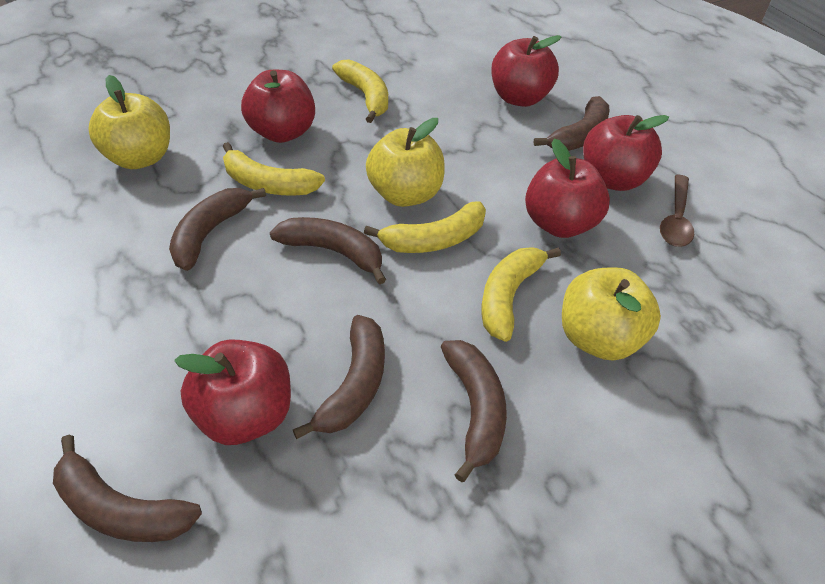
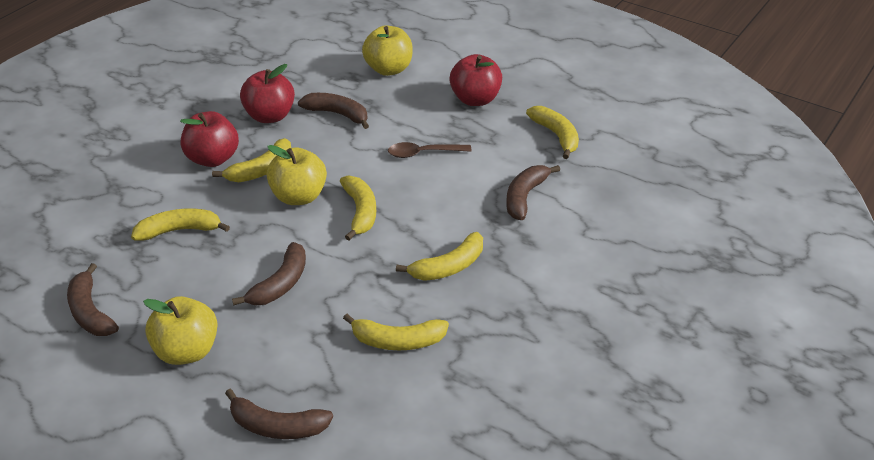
brown banana: 6 -> 5
red apple: 5 -> 3
yellow banana: 4 -> 6

